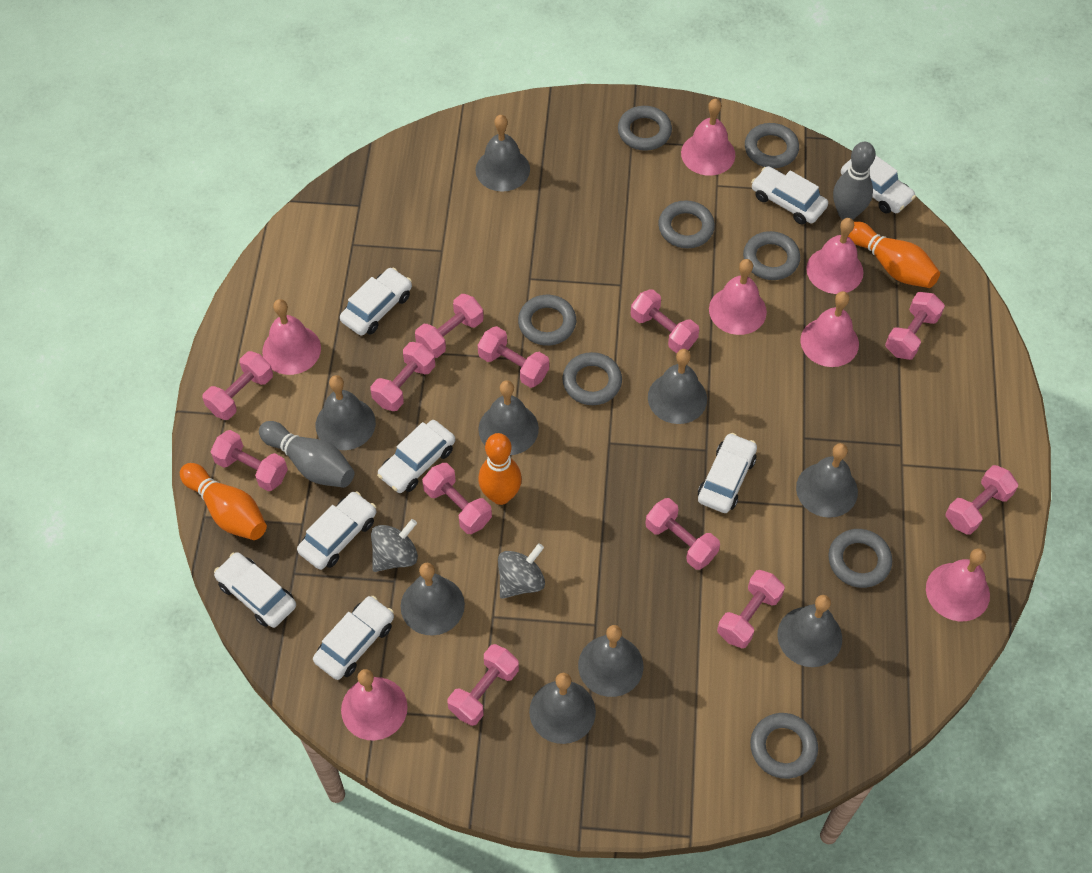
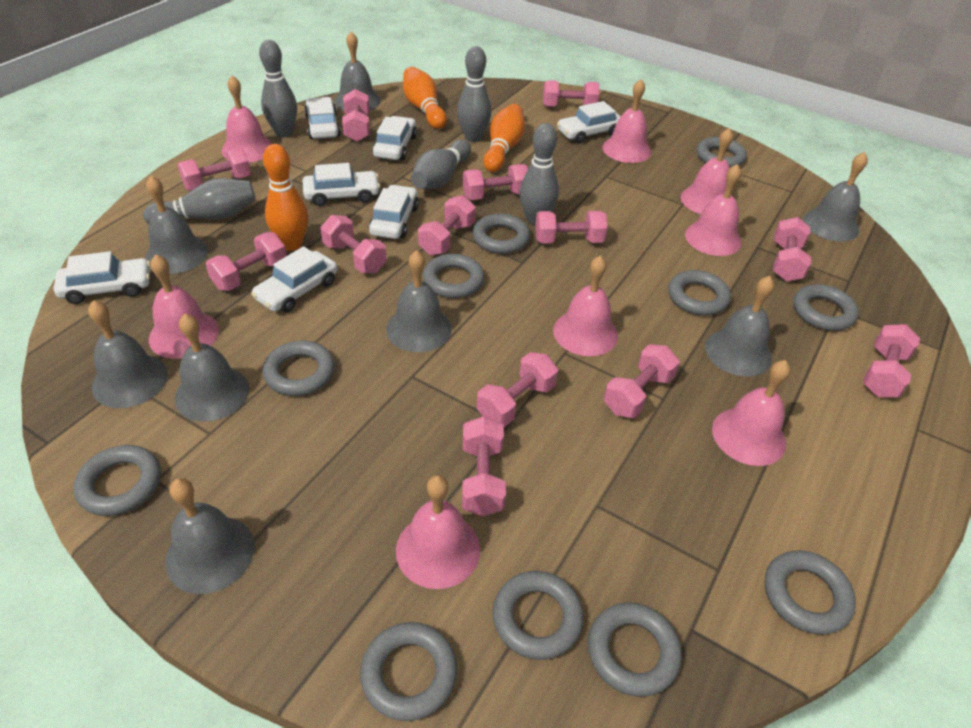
grey bell: 9 -> 8
grey bowling pin: 2 -> 5
grey ring: 8 -> 11
grey spinning top: 2 -> 0
pink bell: 7 -> 8
pink dumbbell: 12 -> 13
white car: 8 -> 7

